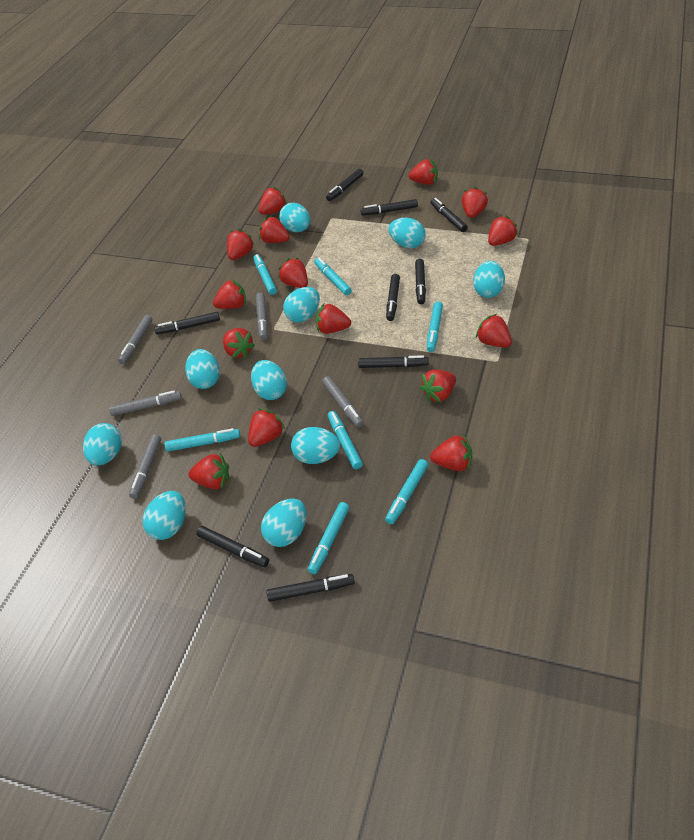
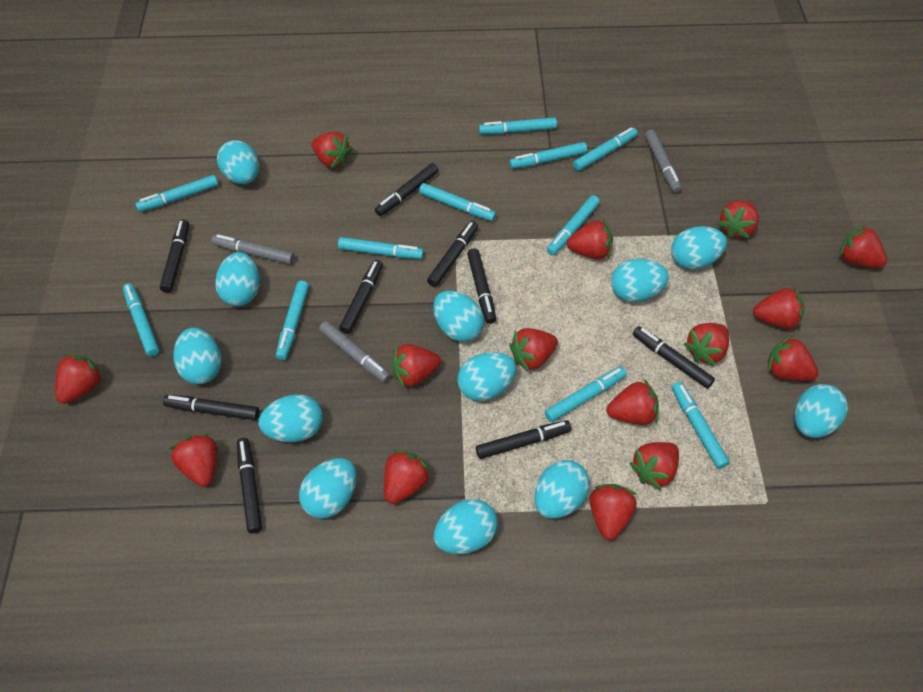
grey marker: 5 -> 3
turquoise egg: 10 -> 12
turquoise marker: 7 -> 11

